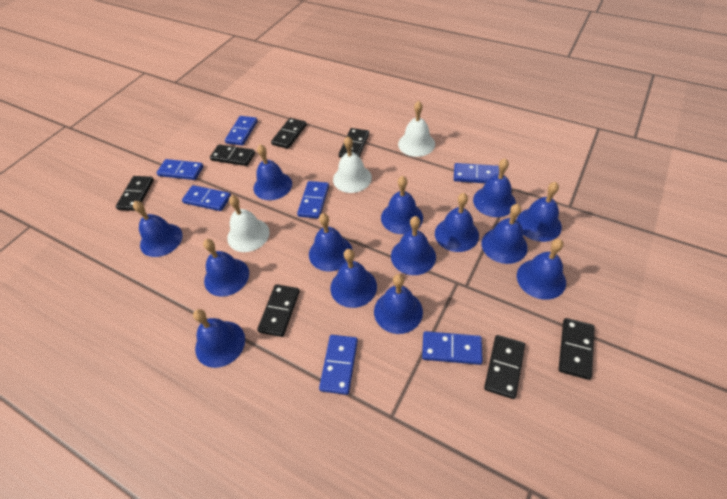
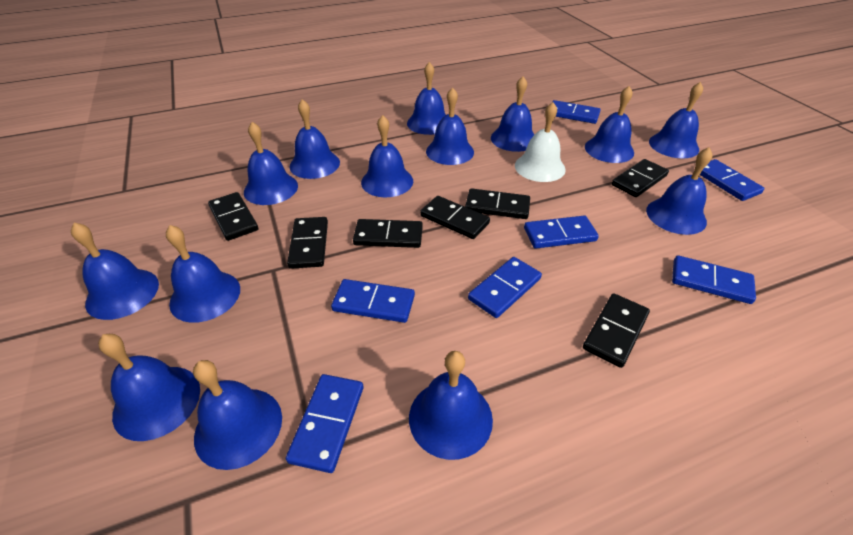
white bell: 3 -> 1

